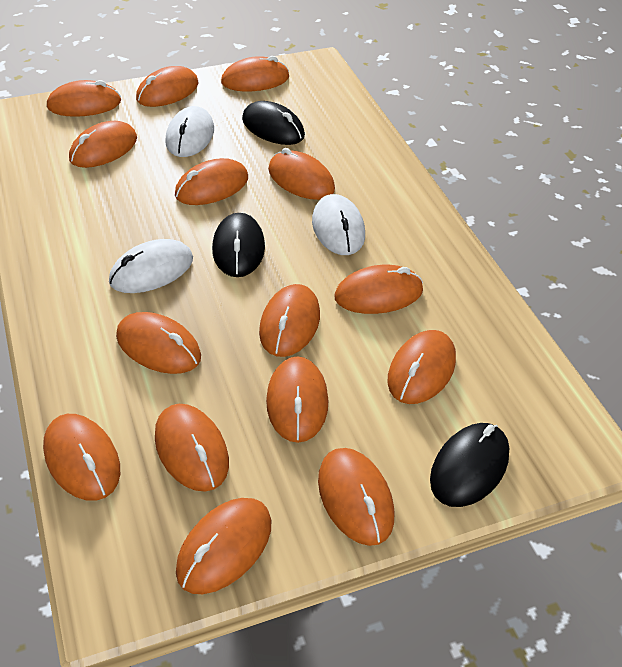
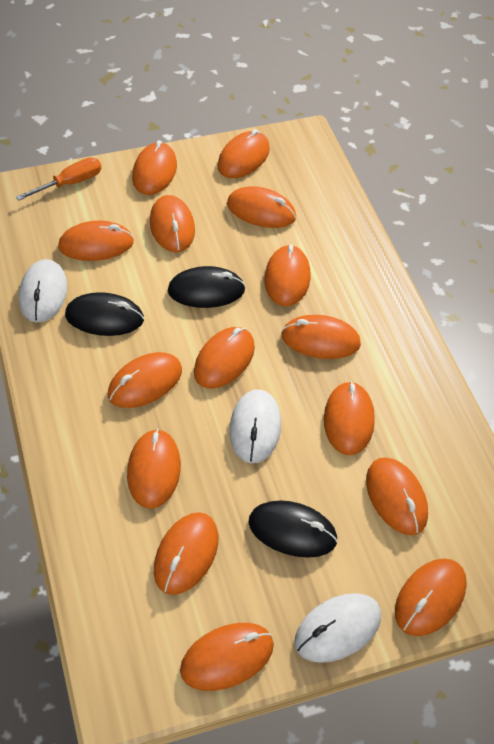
orange screwdriver: 0 -> 1

